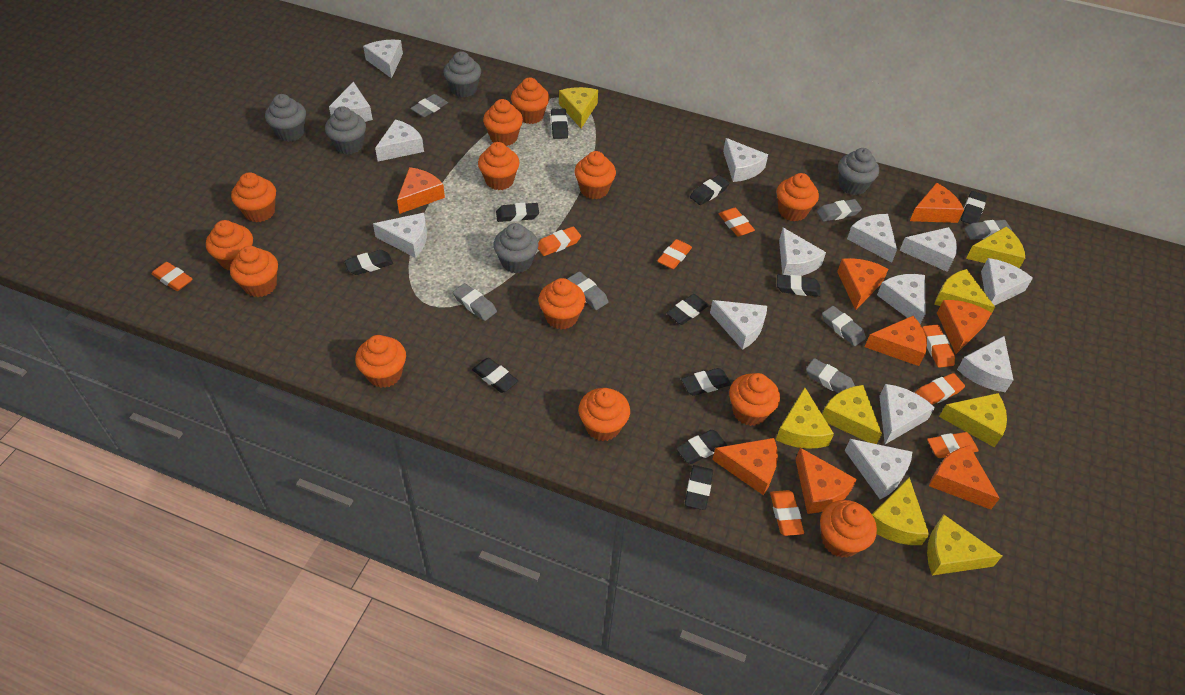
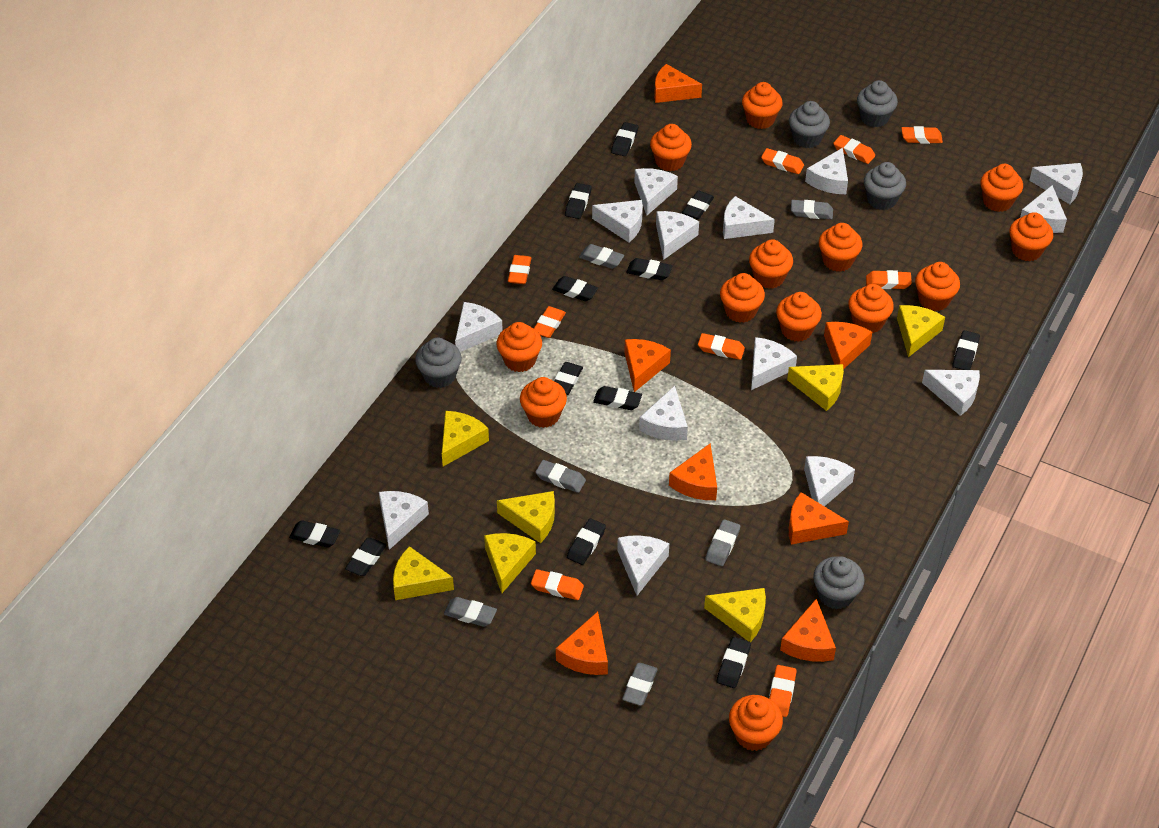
black eraser: 11 -> 12
grey eraser: 7 -> 6
orange cheese: 8 -> 7
orange eraser: 8 -> 9
yellow cheese: 8 -> 7

